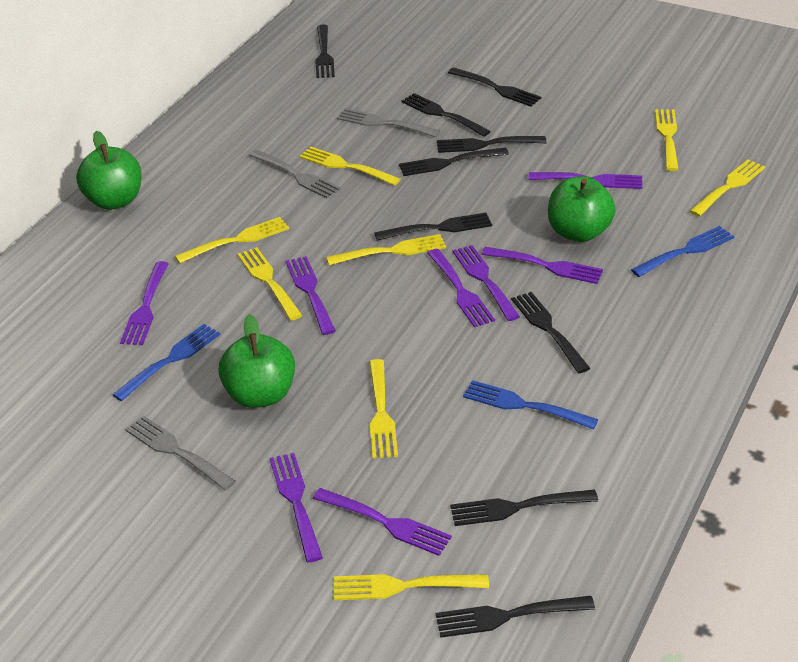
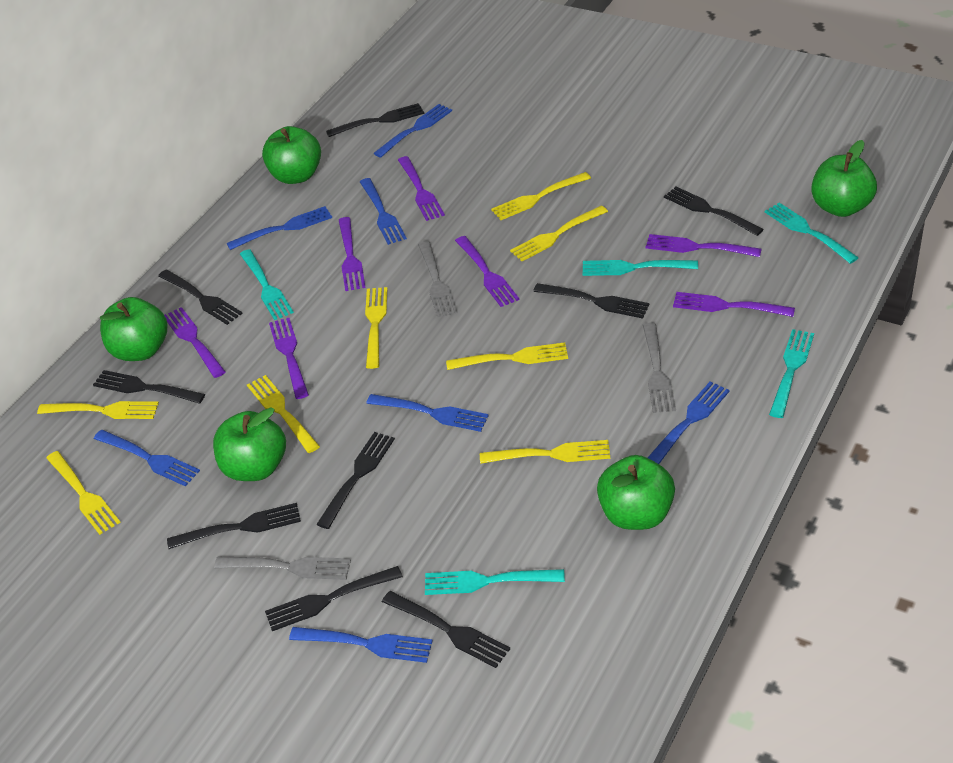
blue fork: 3 -> 7
green apple: 3 -> 5
purple fork: 8 -> 7
turquoise fork: 0 -> 5

